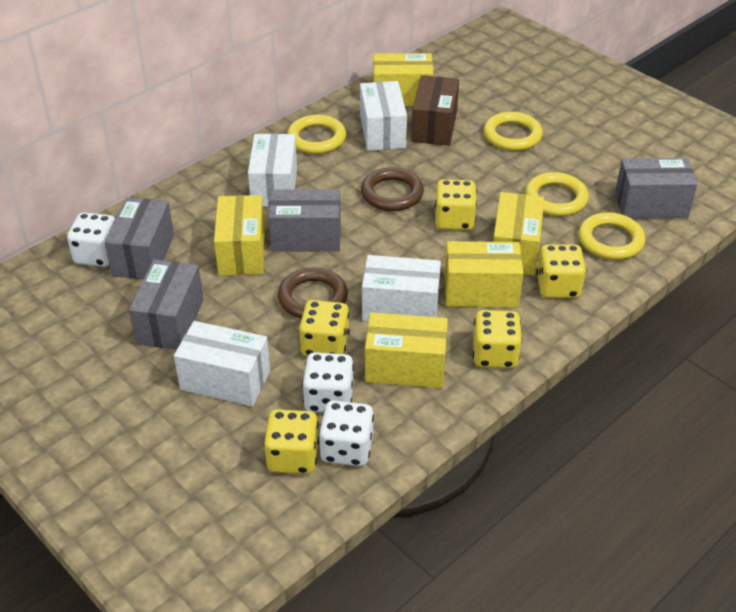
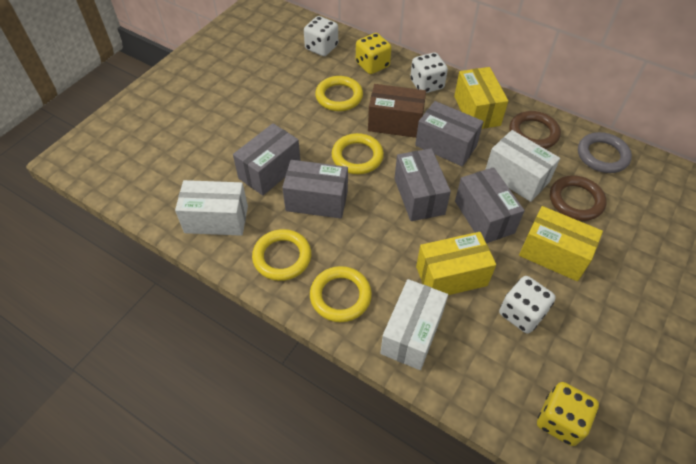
grey box: 4 -> 5
grey ring: 0 -> 1
white box: 4 -> 3
yellow box: 5 -> 3
yellow dice: 5 -> 2

